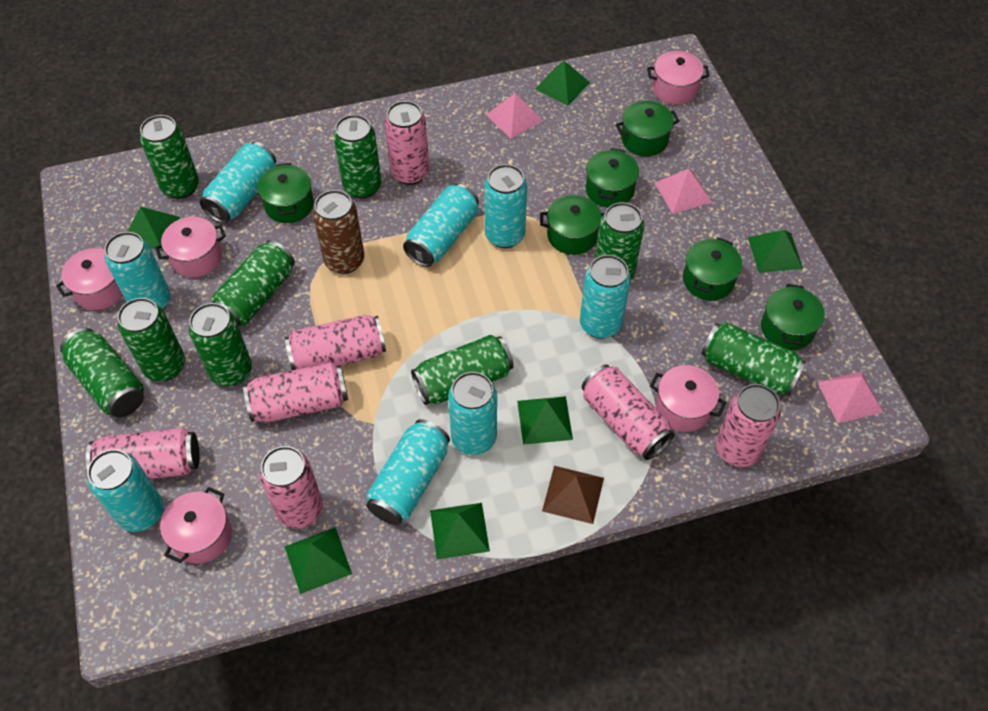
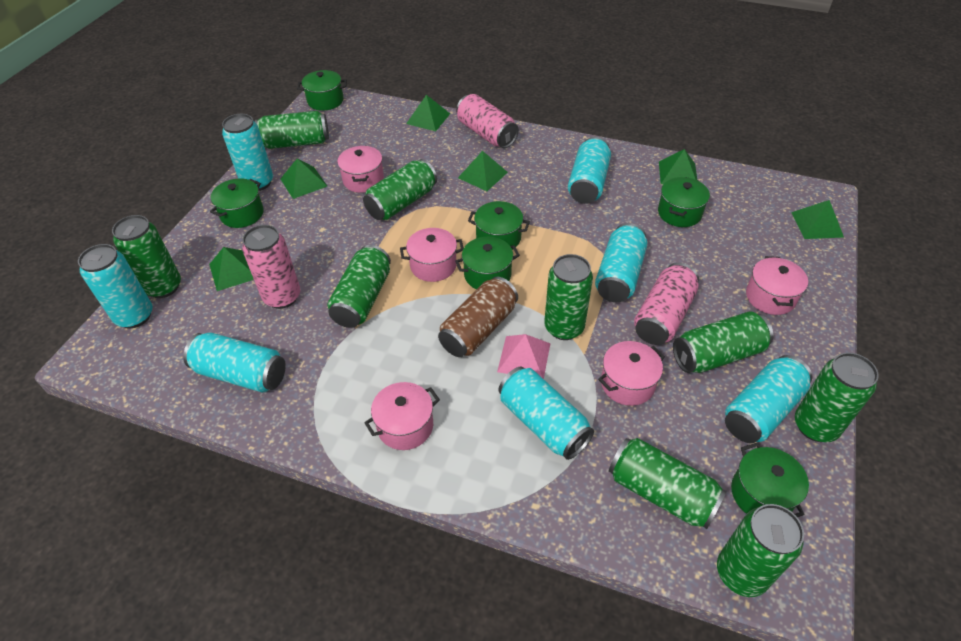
brown pyramid: 1 -> 0
pink can: 7 -> 3
pink pyramid: 3 -> 1
turquoise can: 8 -> 7

